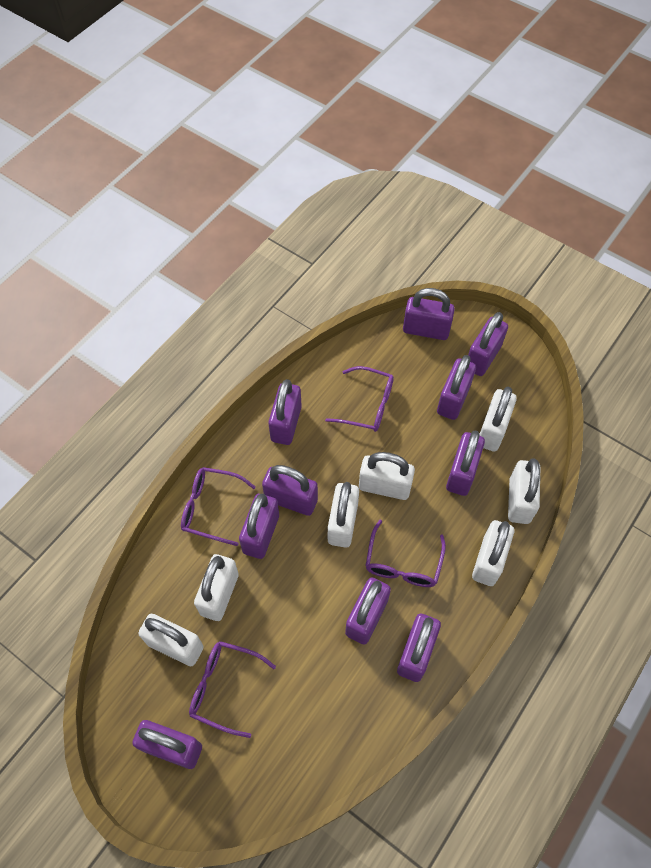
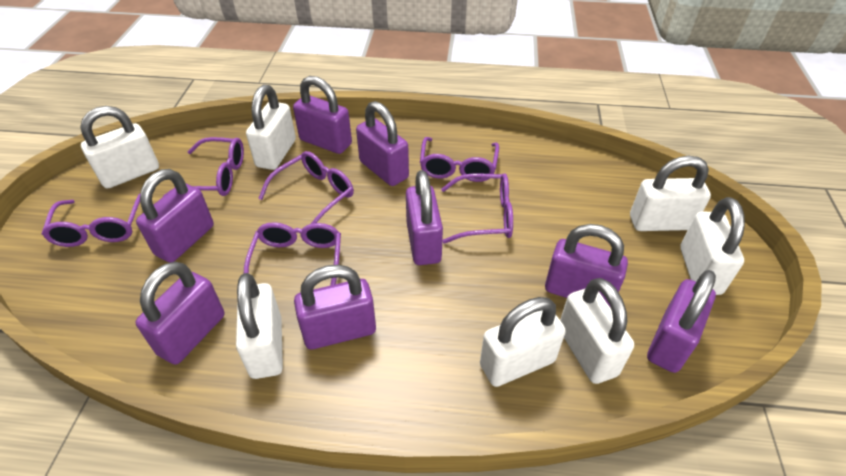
purple glasses: 4 -> 6
purple padlock: 10 -> 8

